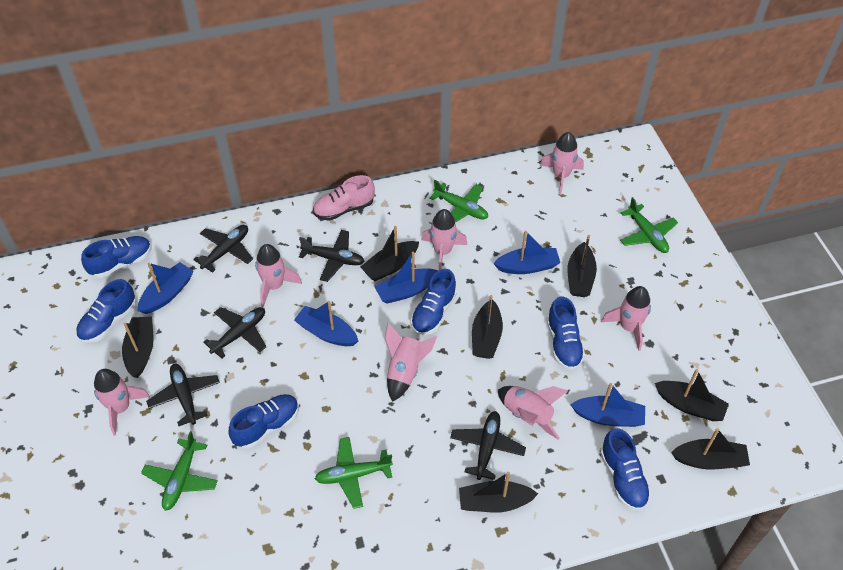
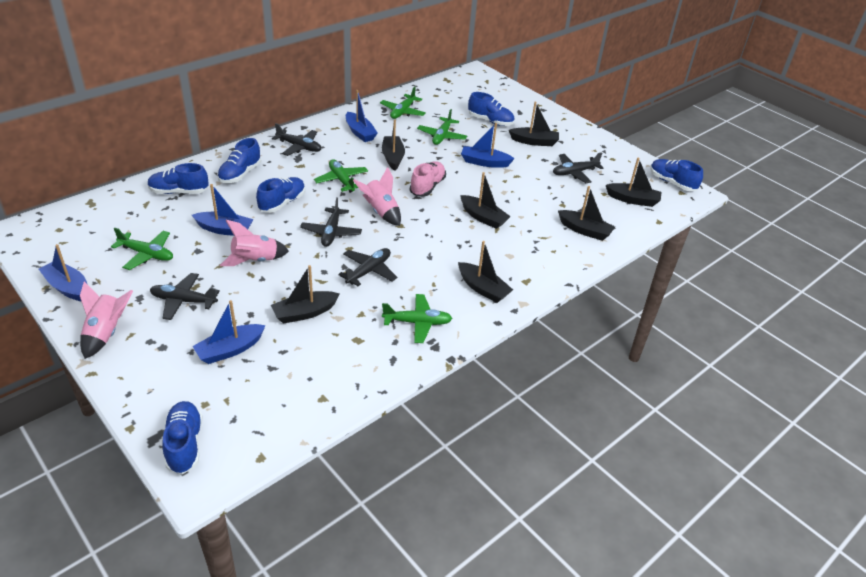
green plane: 4 -> 5
pink rocket: 7 -> 3

